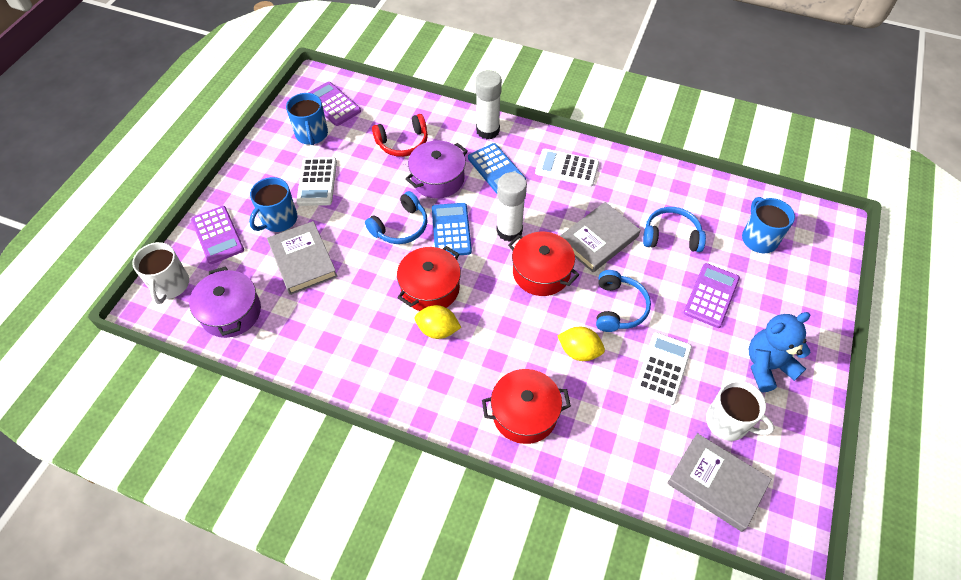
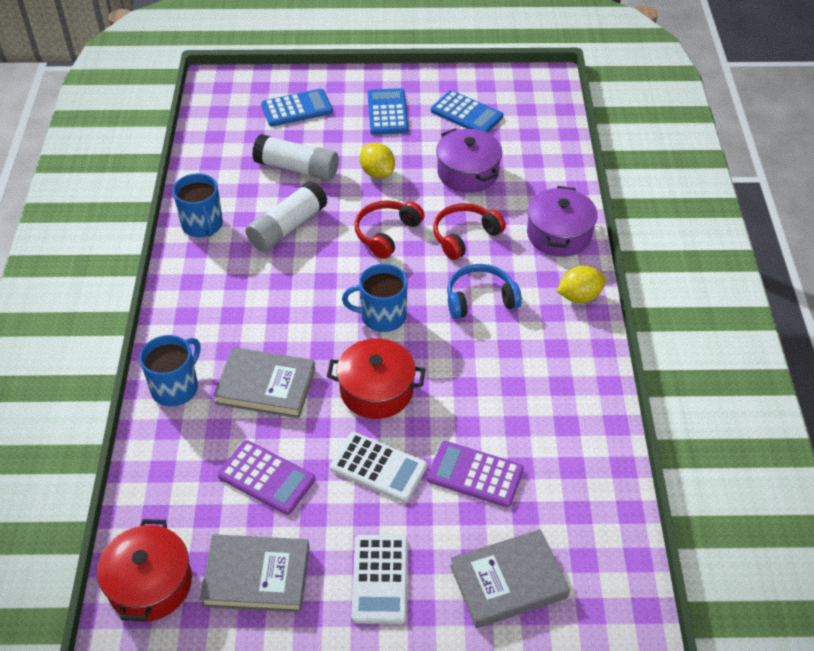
blue calculator: 2 -> 3
blue headphones: 3 -> 1
blue teddy bear: 1 -> 0
purple calculator: 3 -> 2
red headphones: 1 -> 2
red pot: 3 -> 2
white calculator: 3 -> 2
white mug: 2 -> 0

